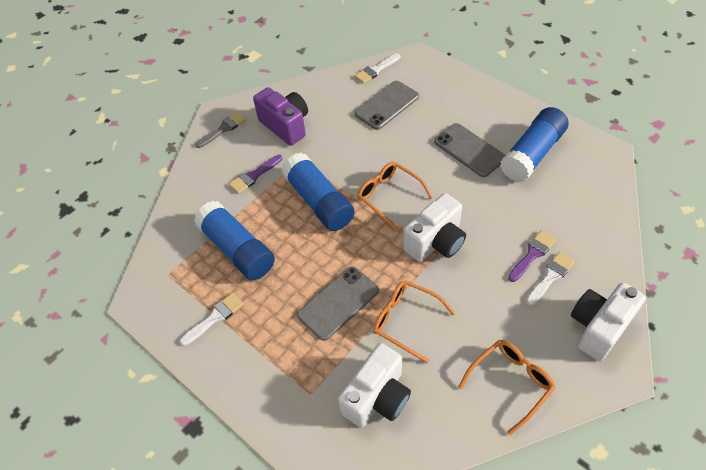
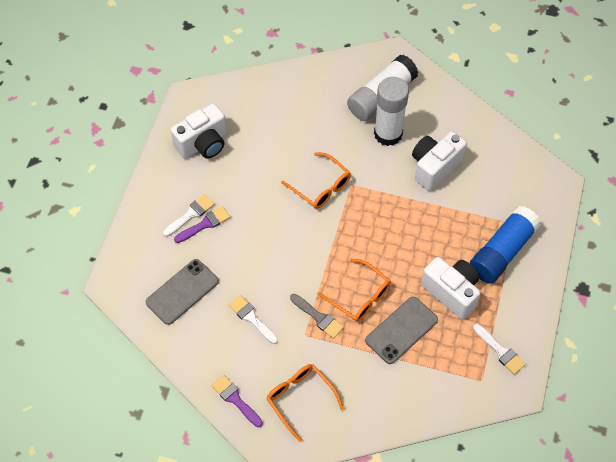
blue glue stick: 3 -> 1
grey phone: 3 -> 2
purple camera: 1 -> 0
white glue stick: 0 -> 2

